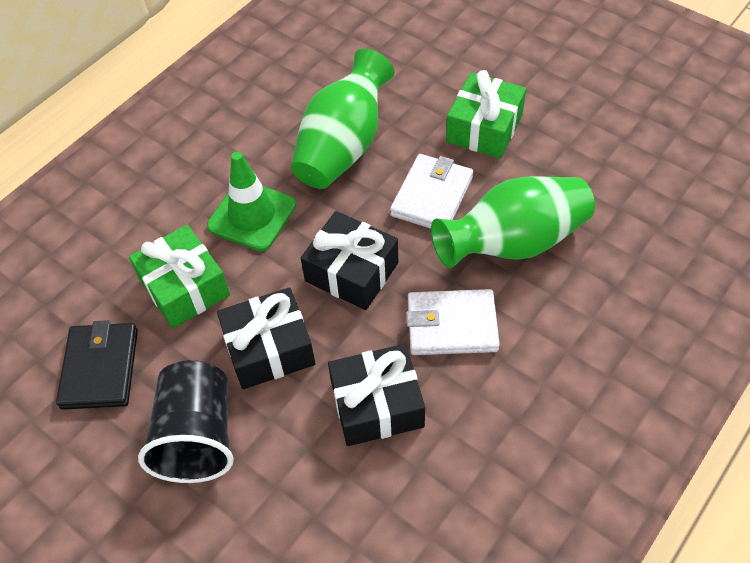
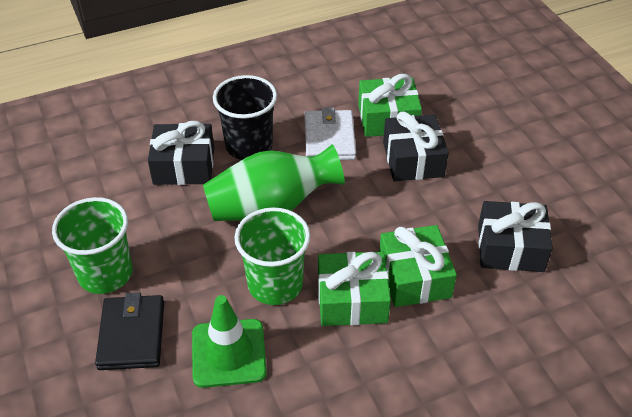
green cup: 0 -> 2
green gift: 2 -> 3
green vase: 2 -> 1
white wallet: 2 -> 1

